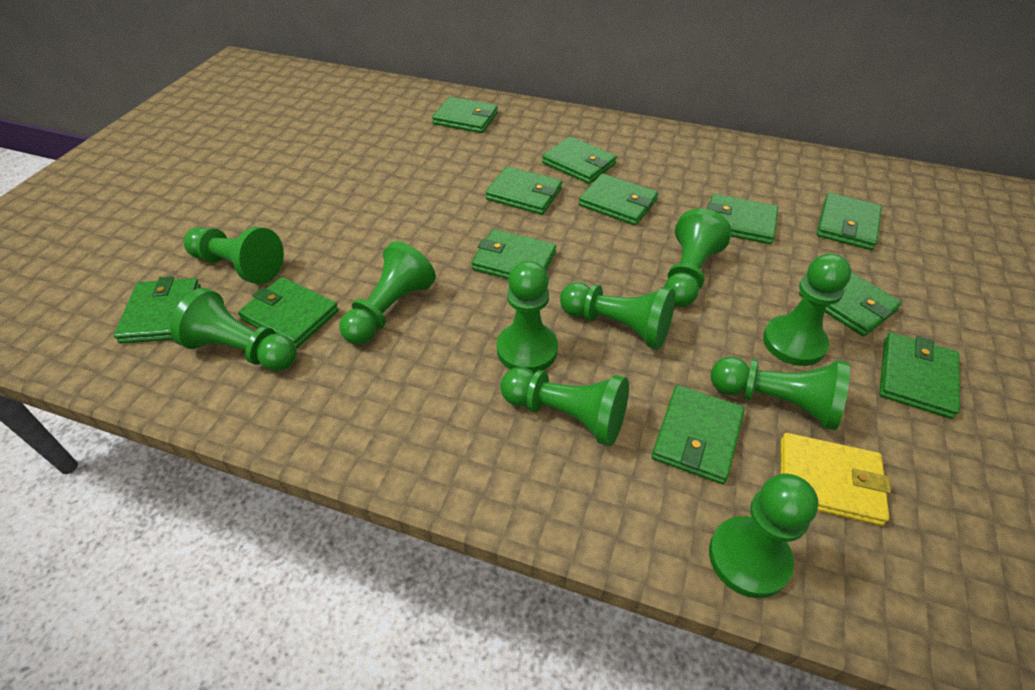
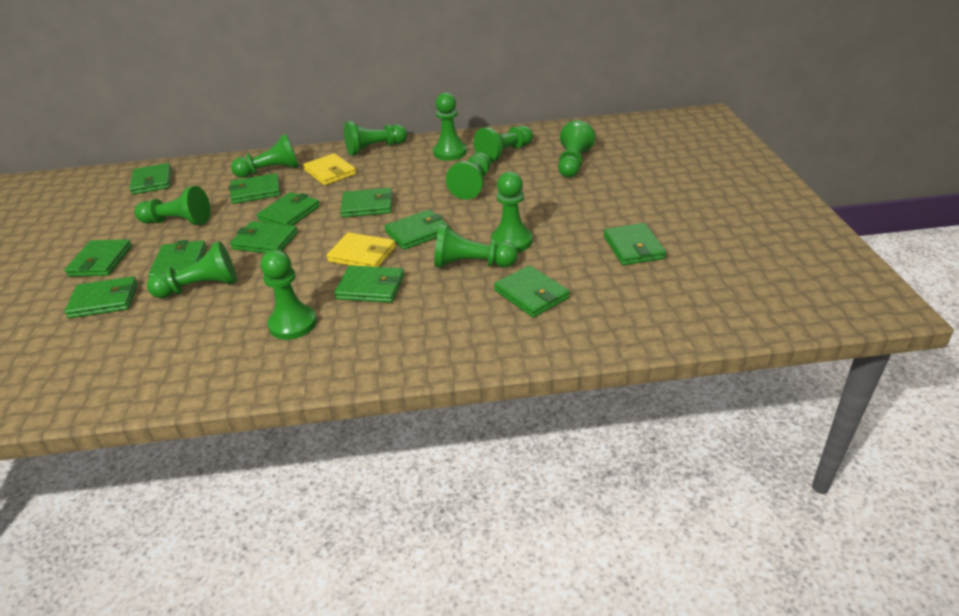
green pawn: 10 -> 11
yellow wallet: 1 -> 2

